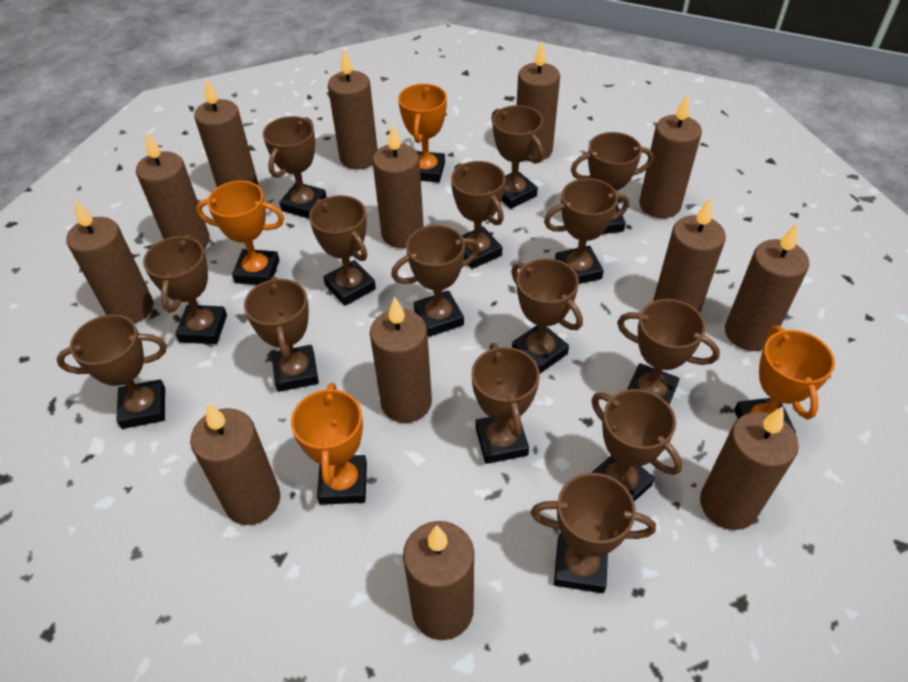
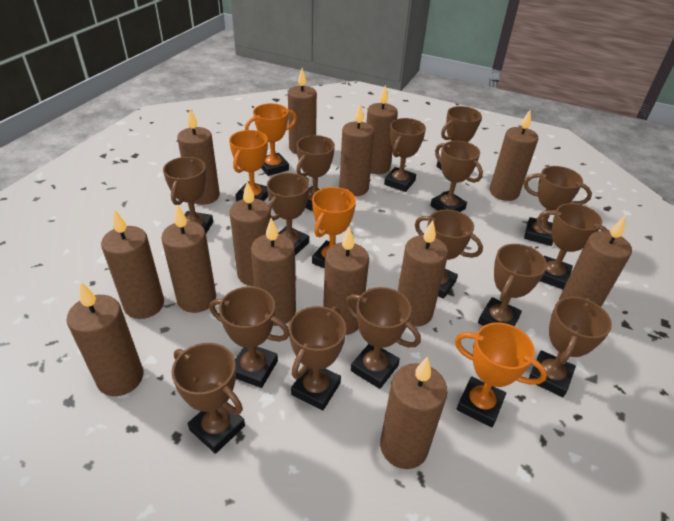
brown candle: 13 -> 14

